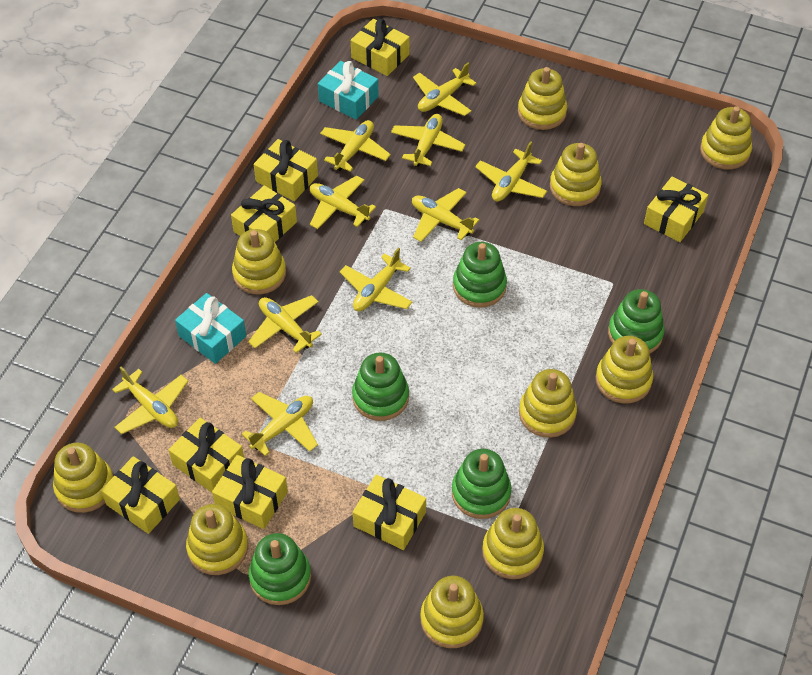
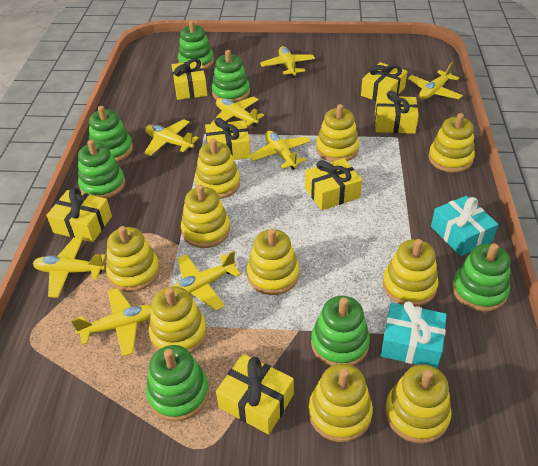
green stacking toy: 5 -> 7
yellow gift: 8 -> 7
yellow plane: 10 -> 8

